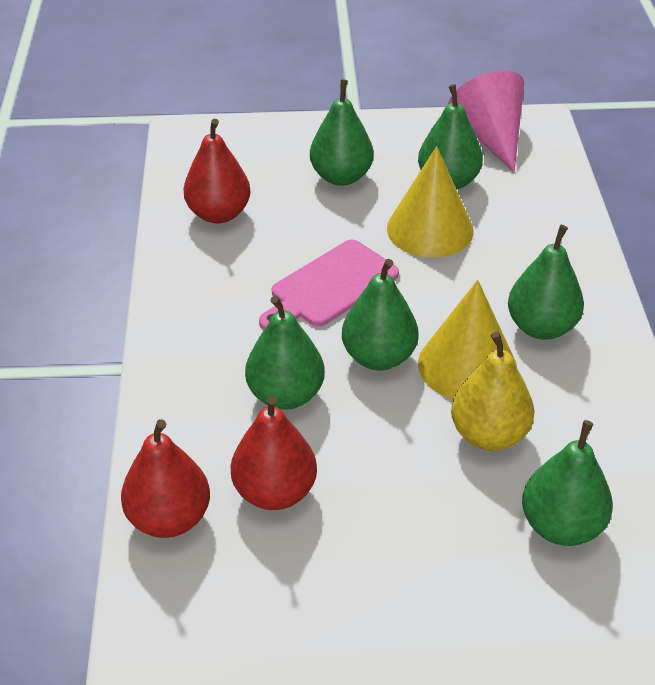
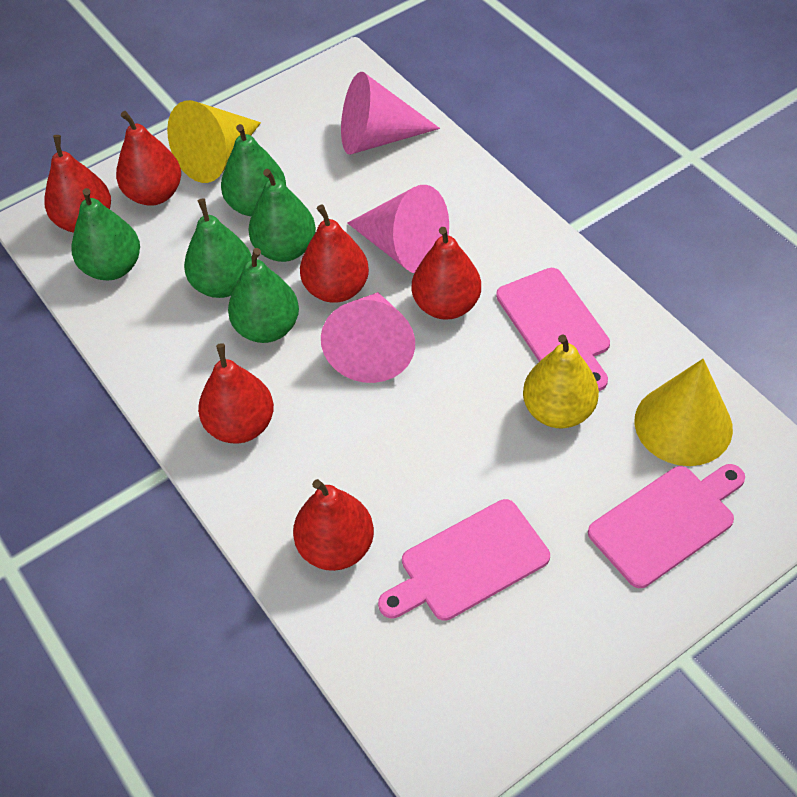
green pear: 6 -> 5
pink cone: 1 -> 3
pink cutting board: 1 -> 3
red pear: 3 -> 6

